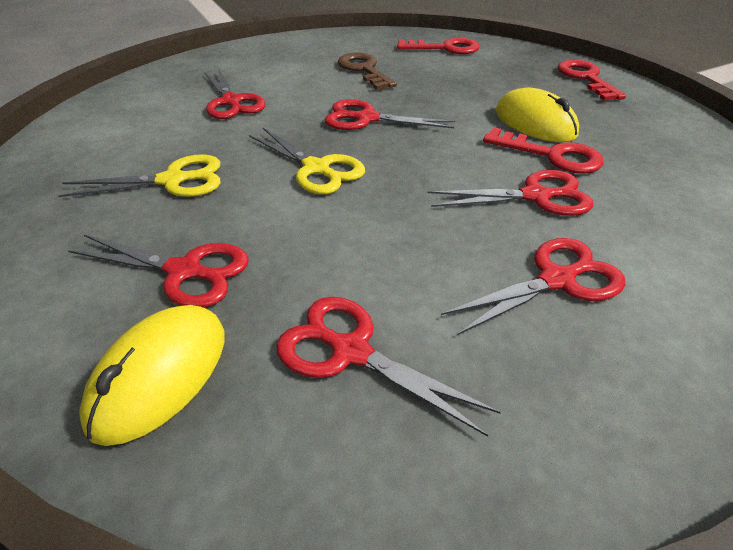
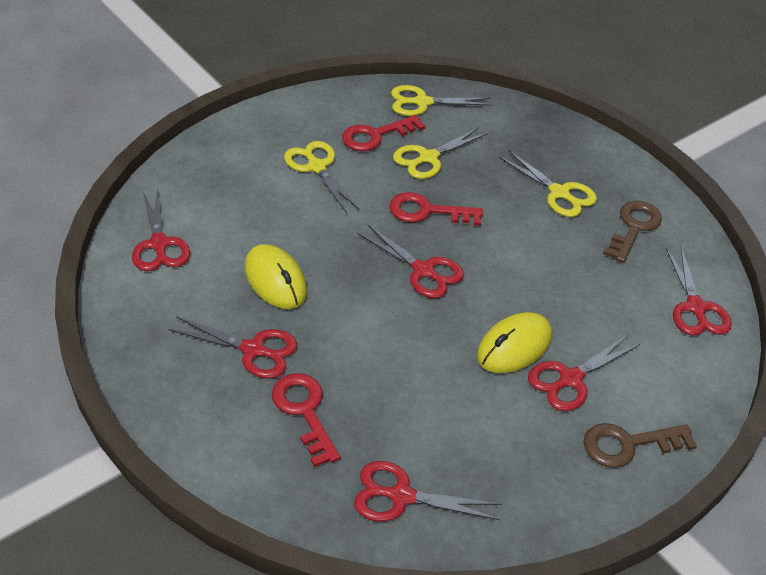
brown key: 1 -> 2
yellow scissors: 2 -> 4

